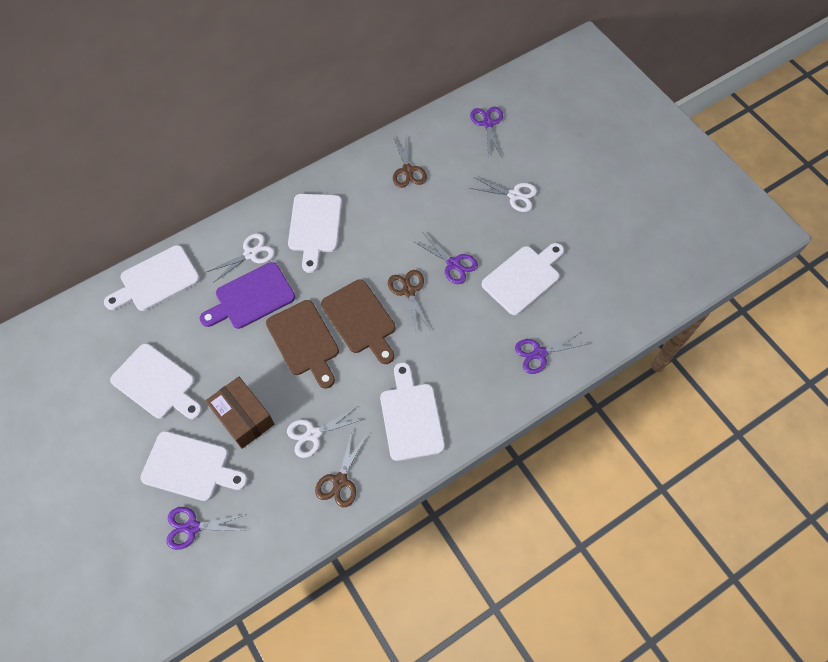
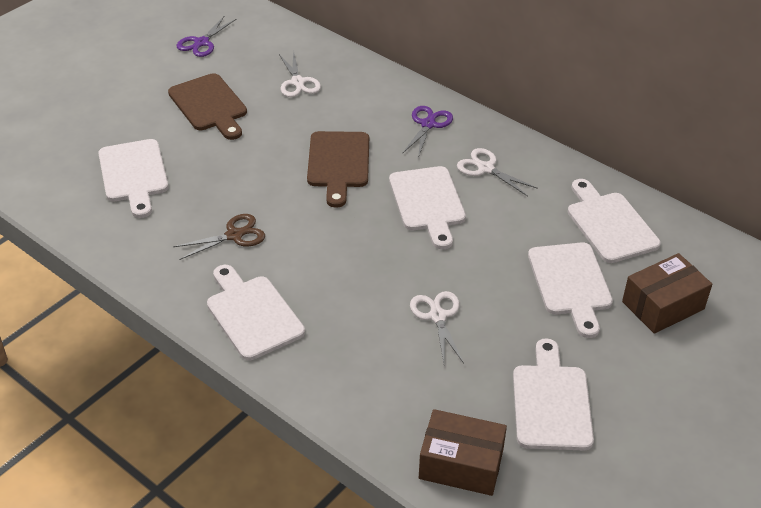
brown box: 1 -> 2
brown scissors: 3 -> 1
purple cutting board: 1 -> 0
purple scissors: 4 -> 2

